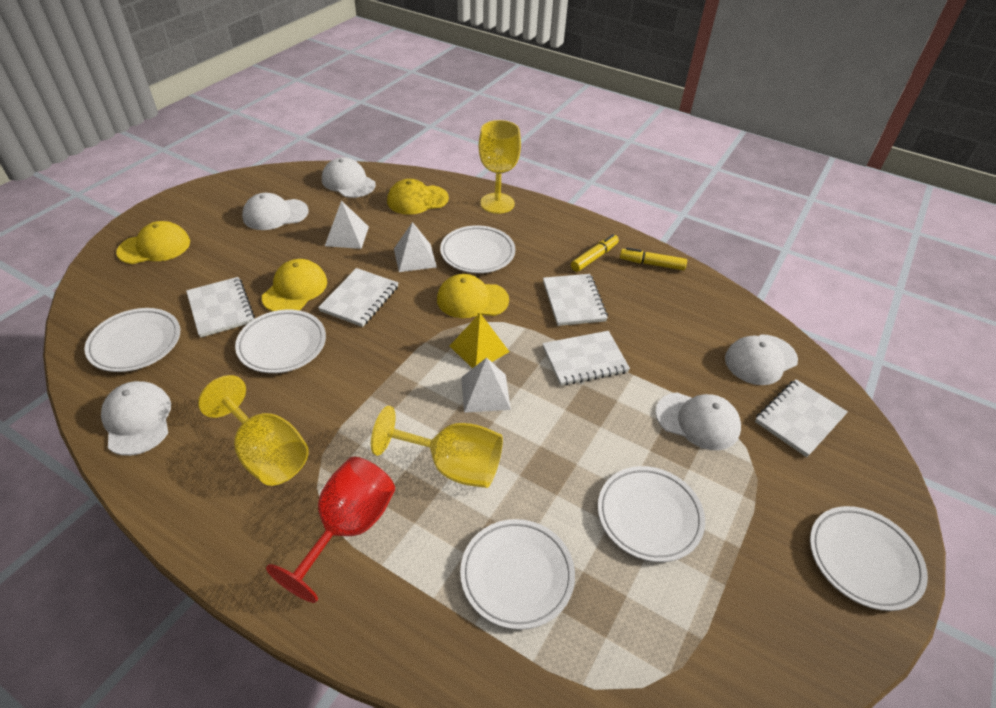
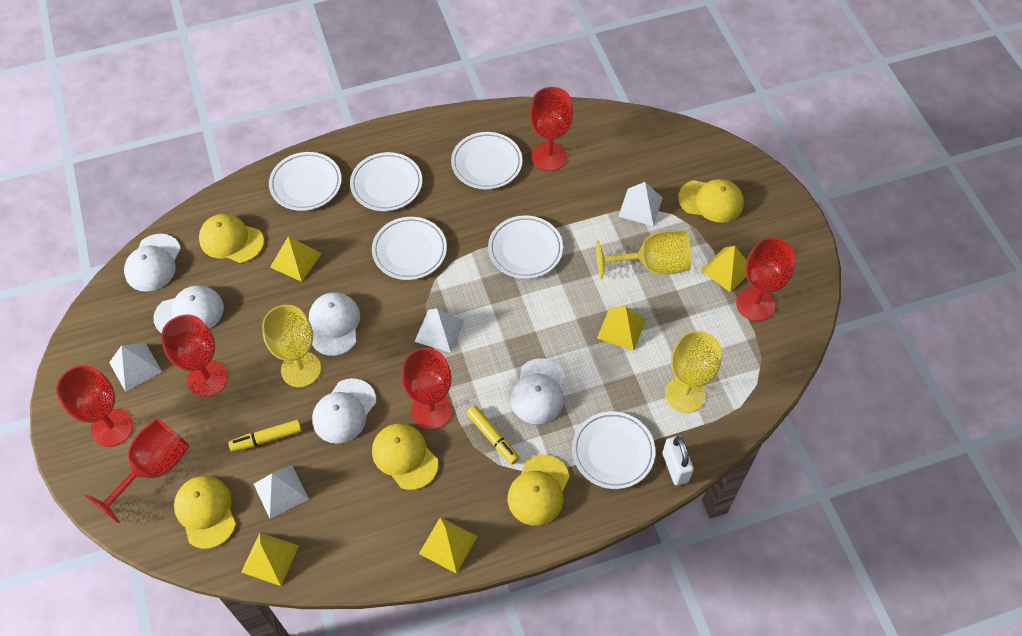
red goblet: 1 -> 6
white notebook: 5 -> 0
white padlock: 0 -> 1
white pyramid: 3 -> 4
yellow cap: 4 -> 5
yellow pyramid: 1 -> 5

